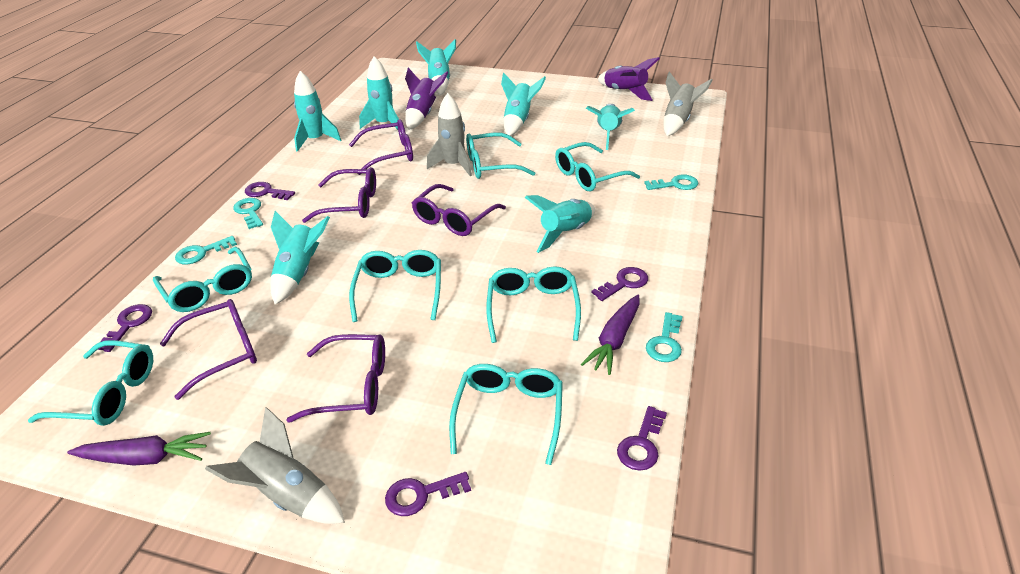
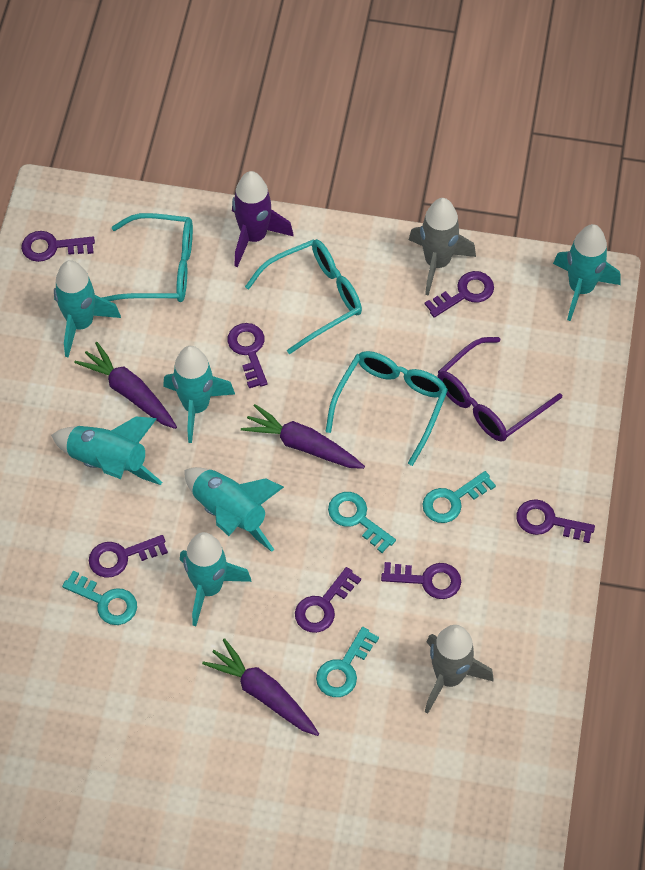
grey rocket: 3 -> 2
purple carrot: 2 -> 3
purple glasses: 5 -> 1
purple key: 5 -> 7
purple rocket: 2 -> 1
turquoise glasses: 7 -> 3
turquoise rocket: 7 -> 6

